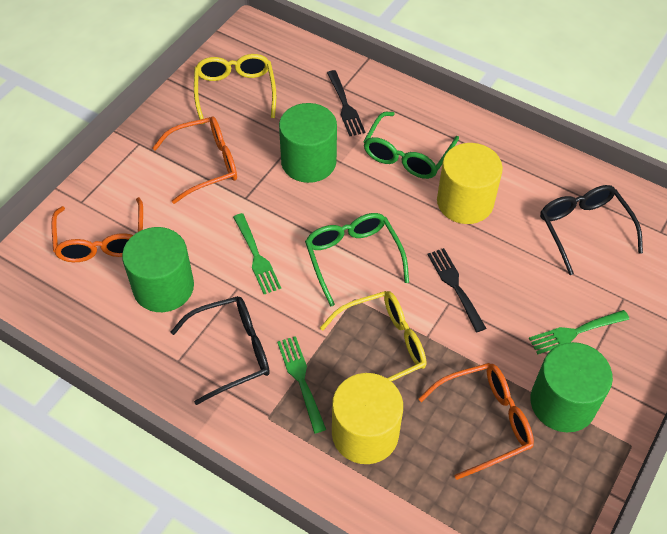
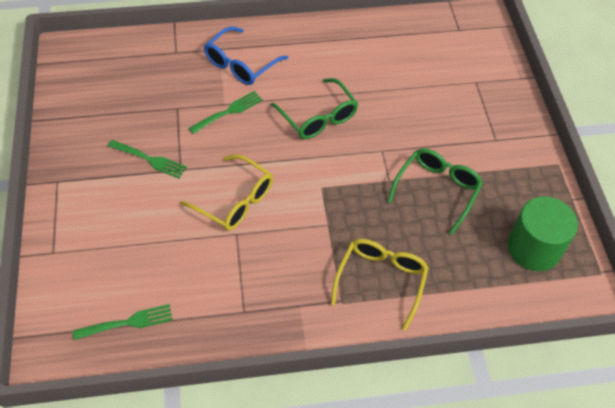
black fork: 2 -> 0
black glasses: 2 -> 0
blue glasses: 0 -> 1
green cylinder: 3 -> 1
orange glasses: 3 -> 0
yellow cylinder: 2 -> 0

